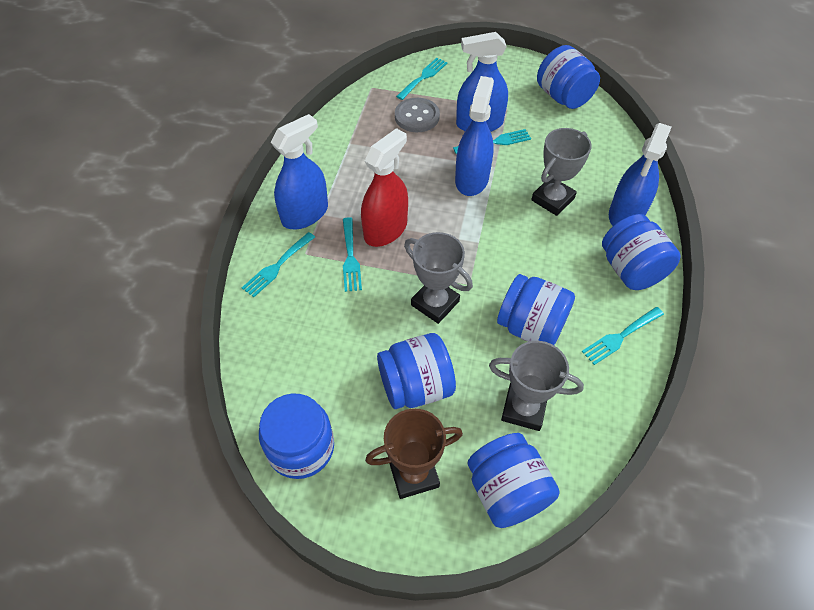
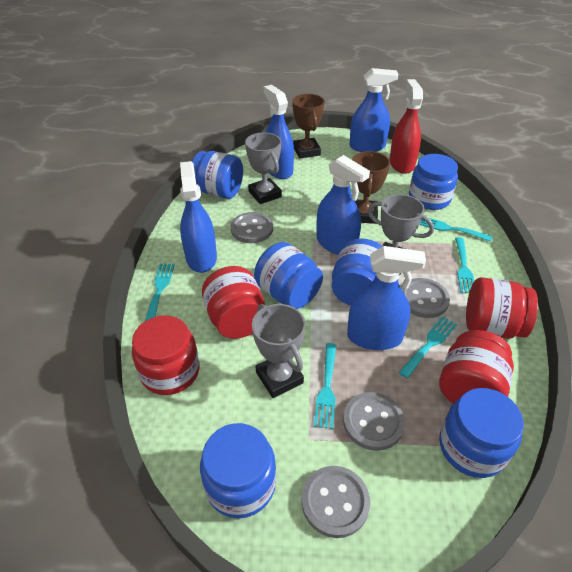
blue spray bottle: 4 -> 5
brown trophy: 1 -> 2
grey button: 1 -> 4
red jar: 0 -> 4

